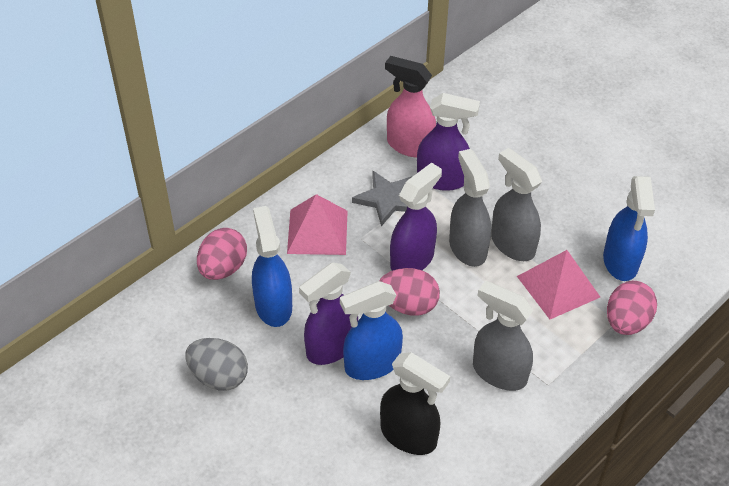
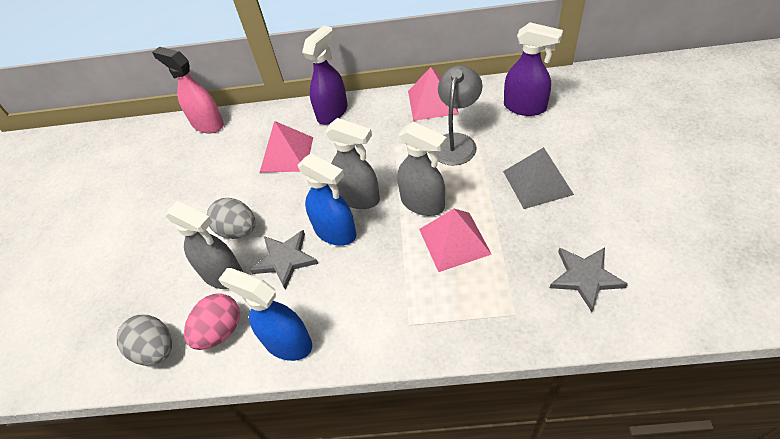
black spray bottle: 1 -> 0
blue spray bottle: 3 -> 2
grey egg: 1 -> 2
grey lamp: 0 -> 1
grey pyramid: 0 -> 1
grey star: 1 -> 2
pink egg: 3 -> 1
pink pyramid: 2 -> 3
purple spray bottle: 3 -> 2

